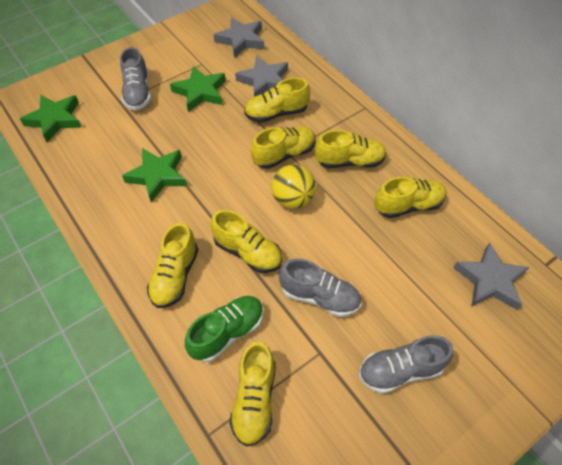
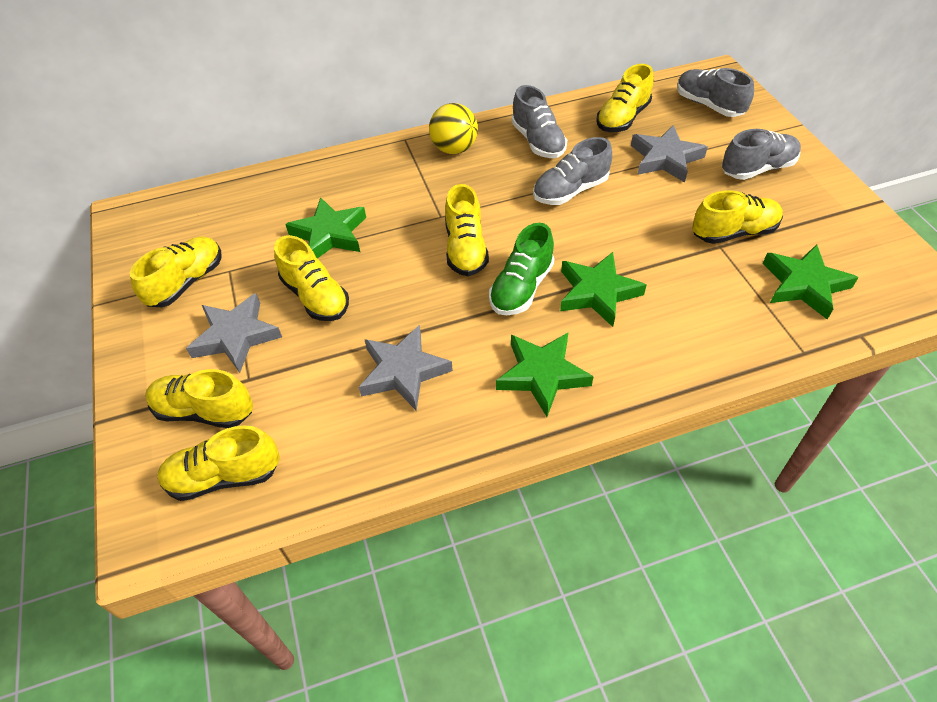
green star: 3 -> 4
grey shoe: 3 -> 4

